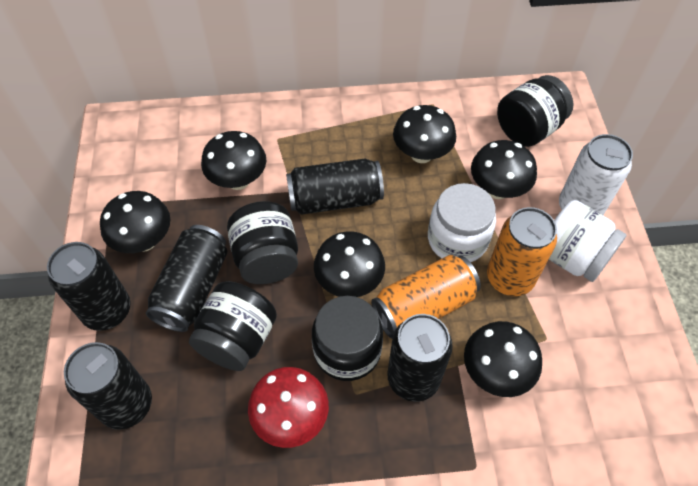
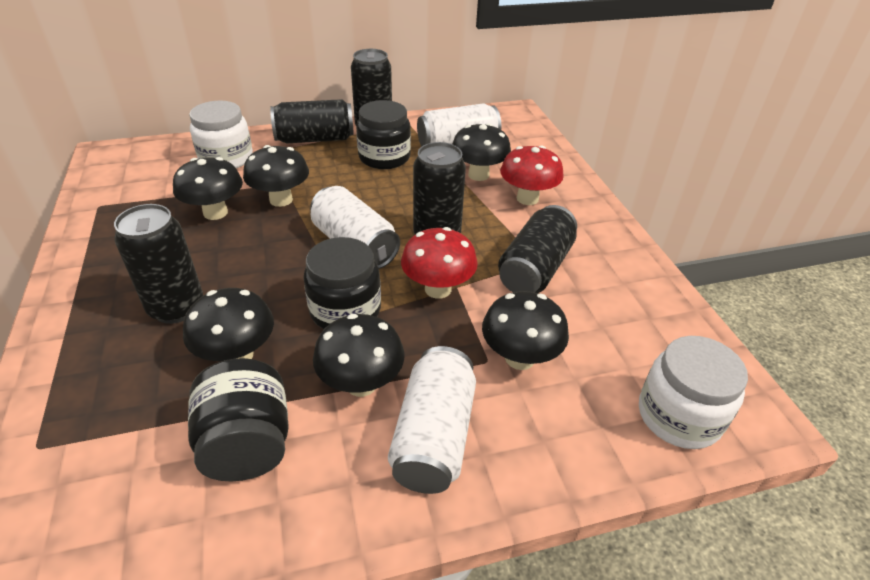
black jar: 4 -> 3
orange can: 2 -> 0
red mushroom: 1 -> 2
white can: 1 -> 3

